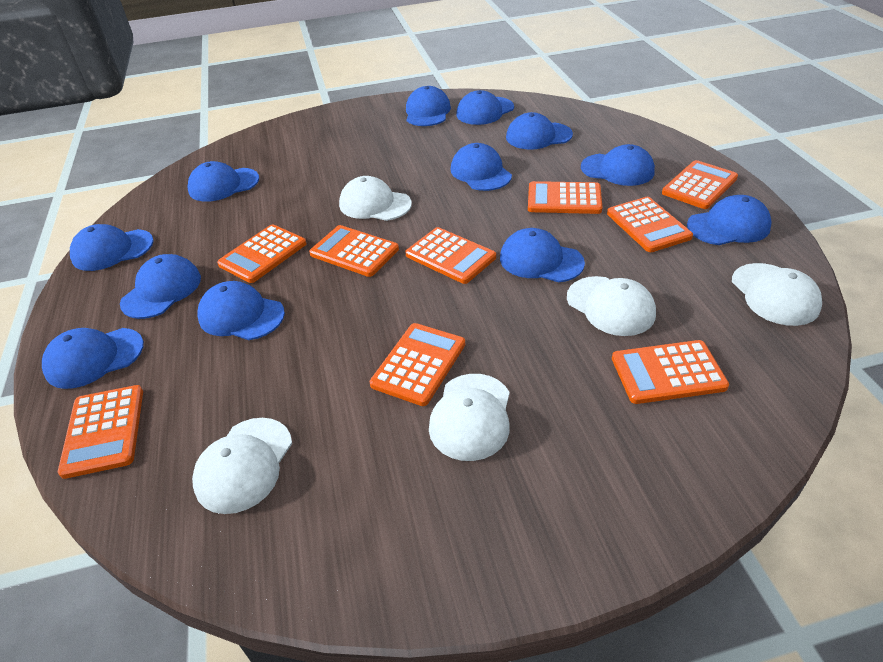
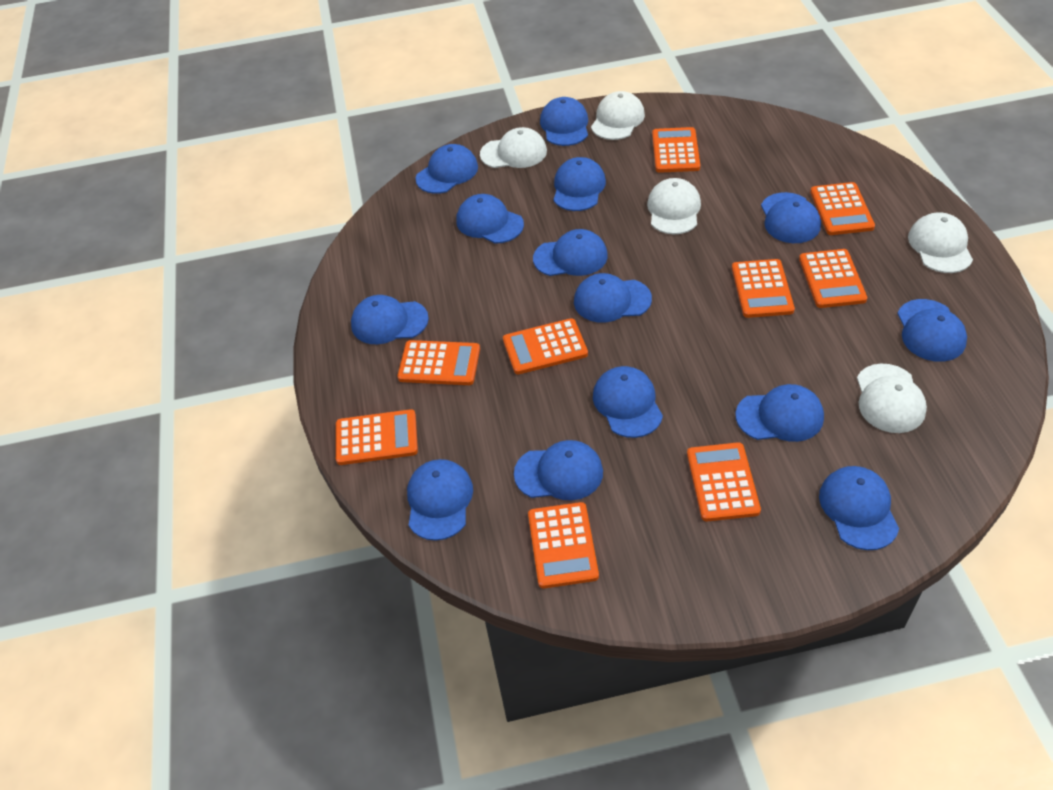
blue cap: 12 -> 14

